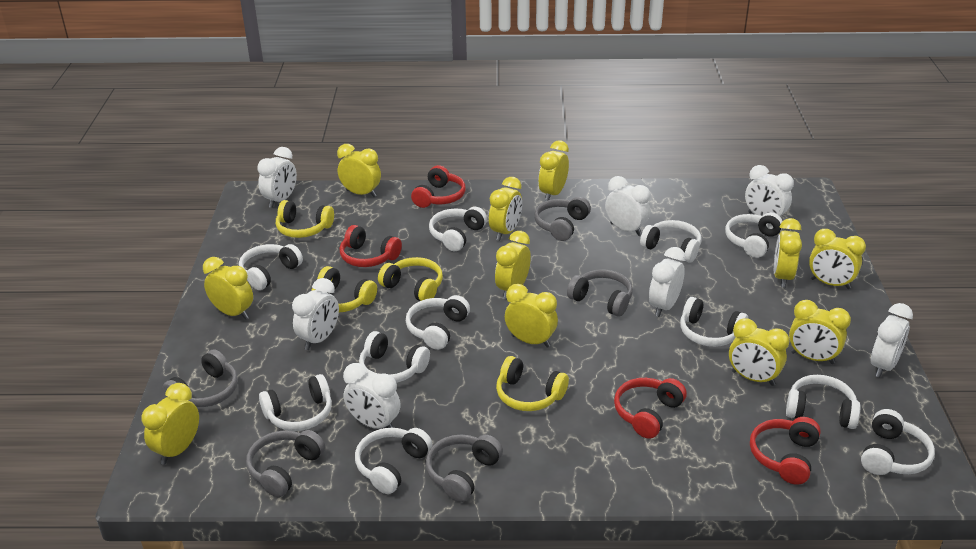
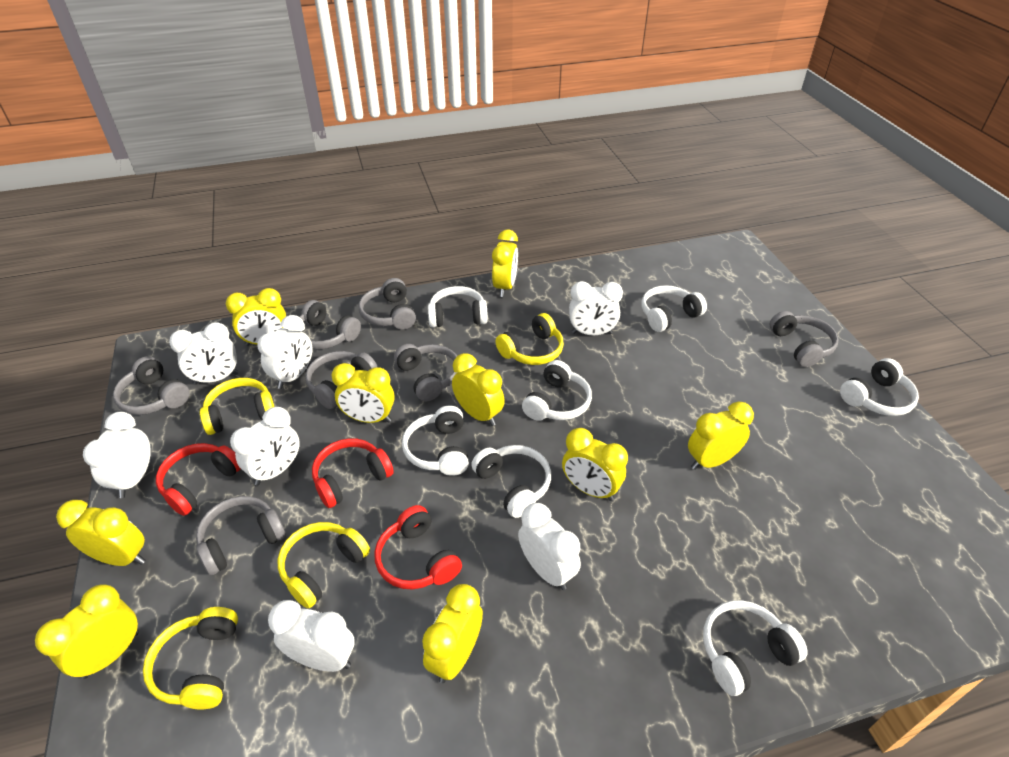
grey headphones: 5 -> 7
red headphones: 4 -> 3
white headphones: 11 -> 7
yellow clock: 11 -> 9

